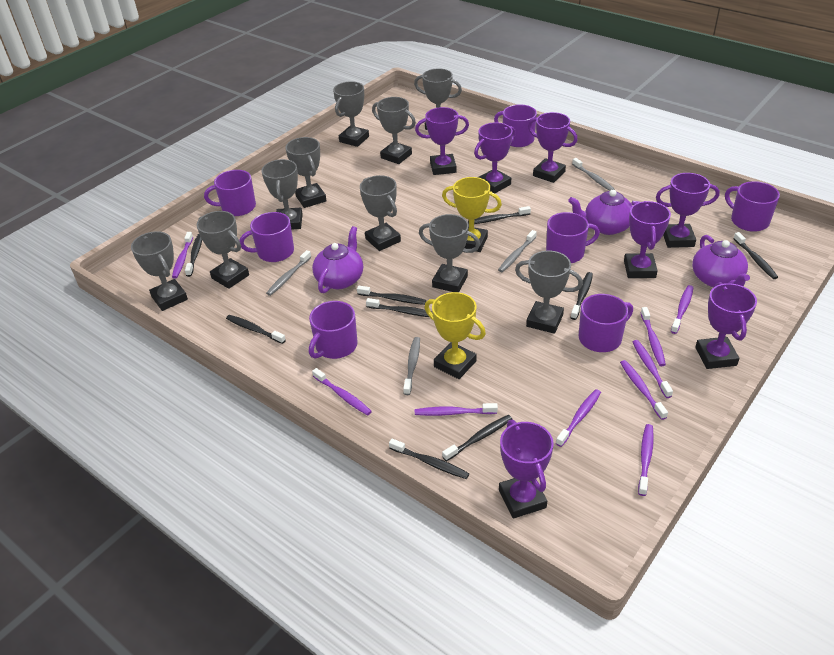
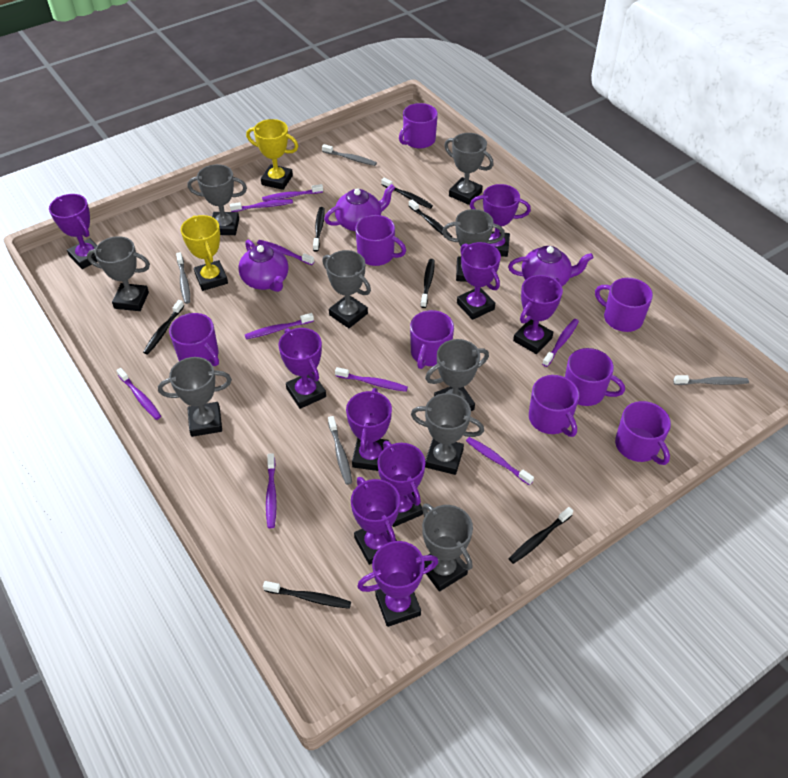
black toothbrush: 9 -> 7
grey trophy: 10 -> 9
purple mug: 7 -> 8
purple trophy: 7 -> 9

